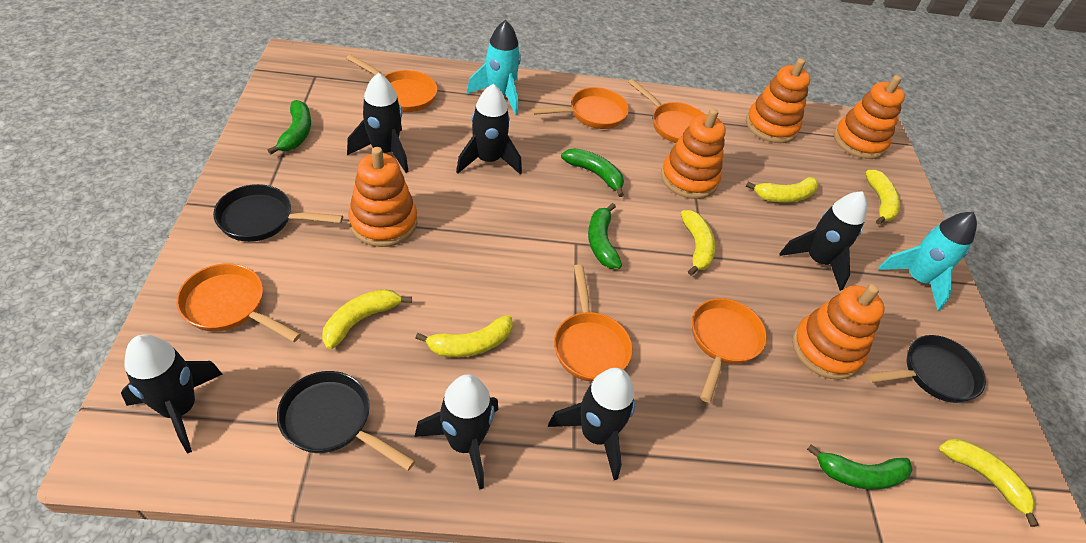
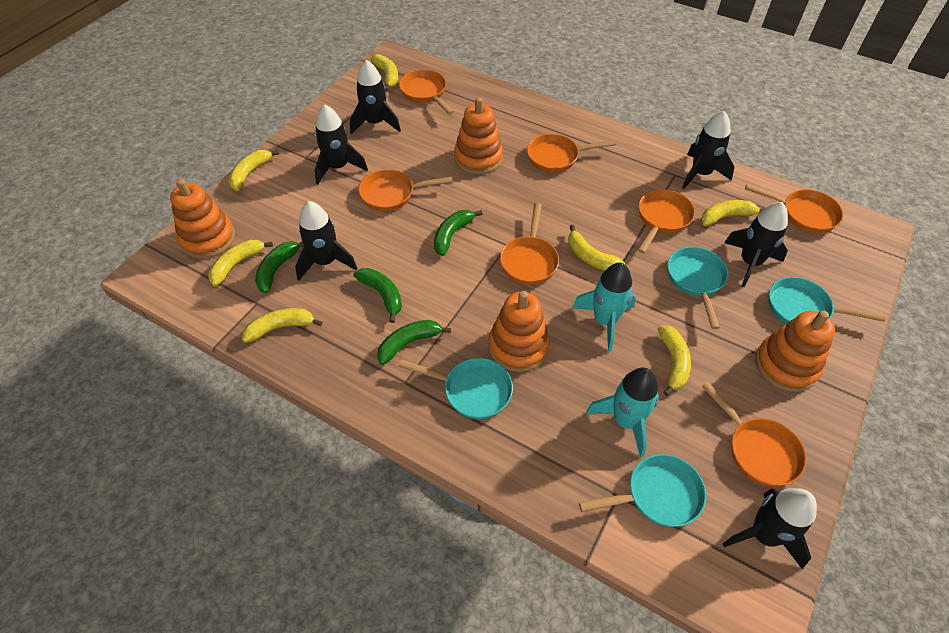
black pan: 3 -> 0
orange pan: 6 -> 7
orange stacking toy: 5 -> 4
turquoise pan: 0 -> 4
yellow banana: 6 -> 7

